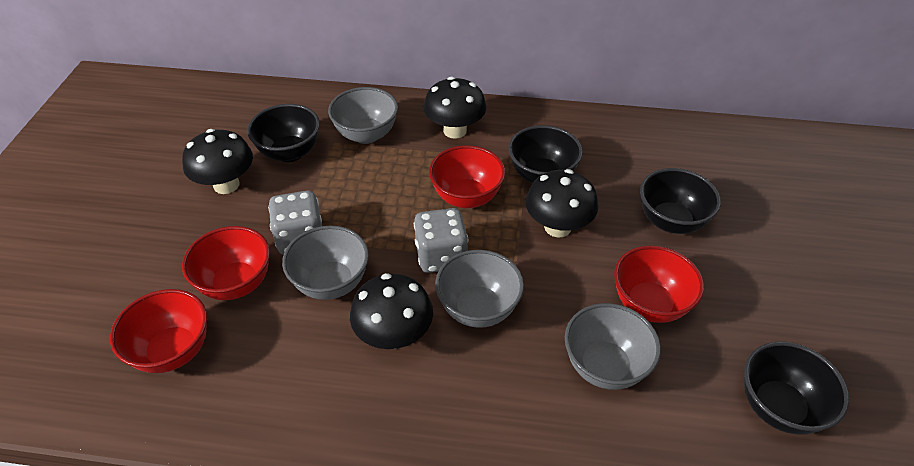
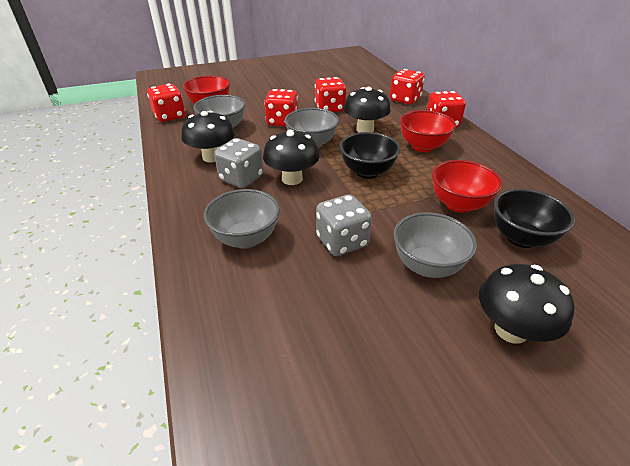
black bowl: 4 -> 2
red bowl: 4 -> 3
red dice: 0 -> 5

